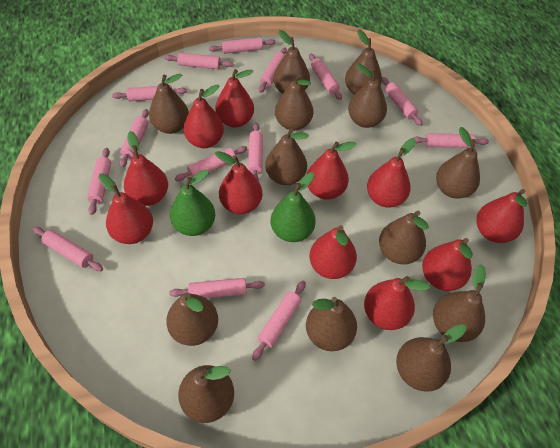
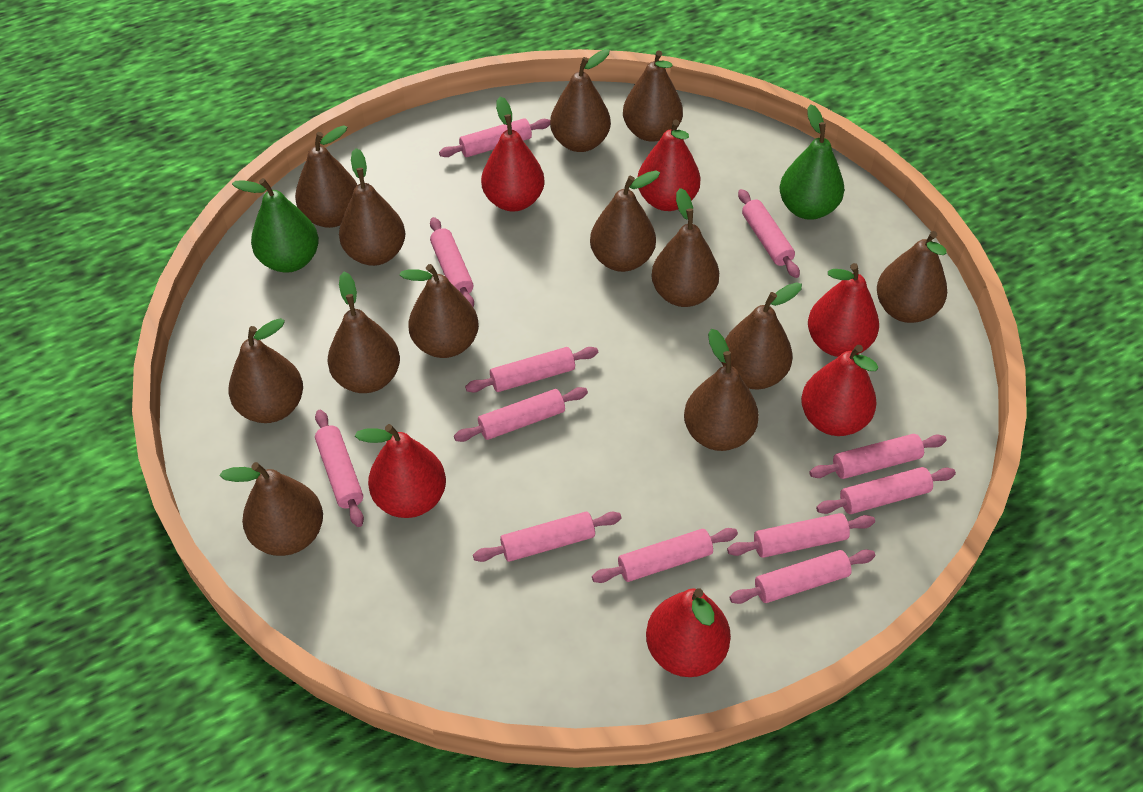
pink rolling pin: 14 -> 12
red pear: 11 -> 6

